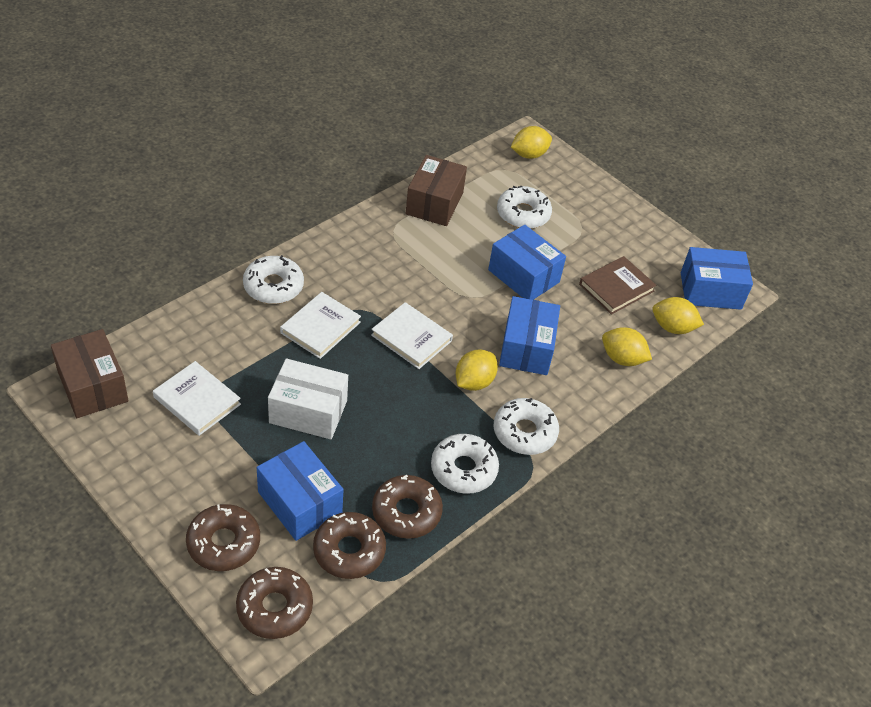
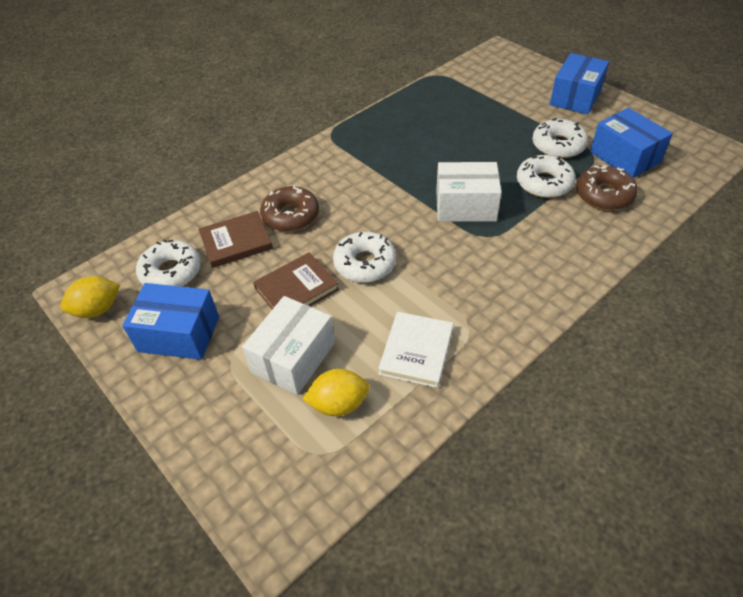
blue box: 4 -> 3
brown book: 1 -> 2
brown box: 2 -> 0
brown donut: 4 -> 2
white book: 3 -> 1
white box: 1 -> 2
yellow lemon: 4 -> 2

